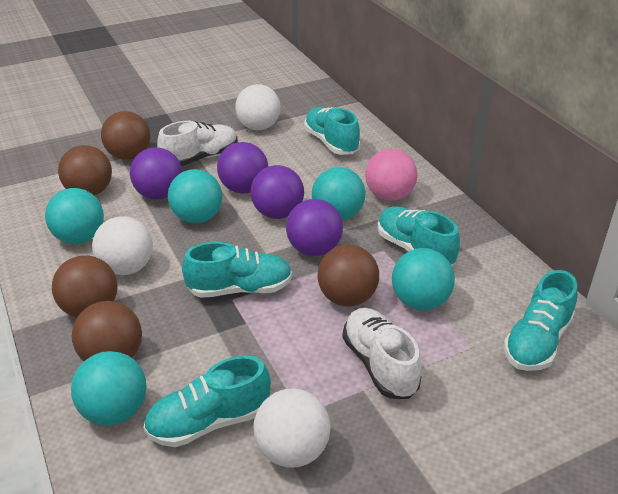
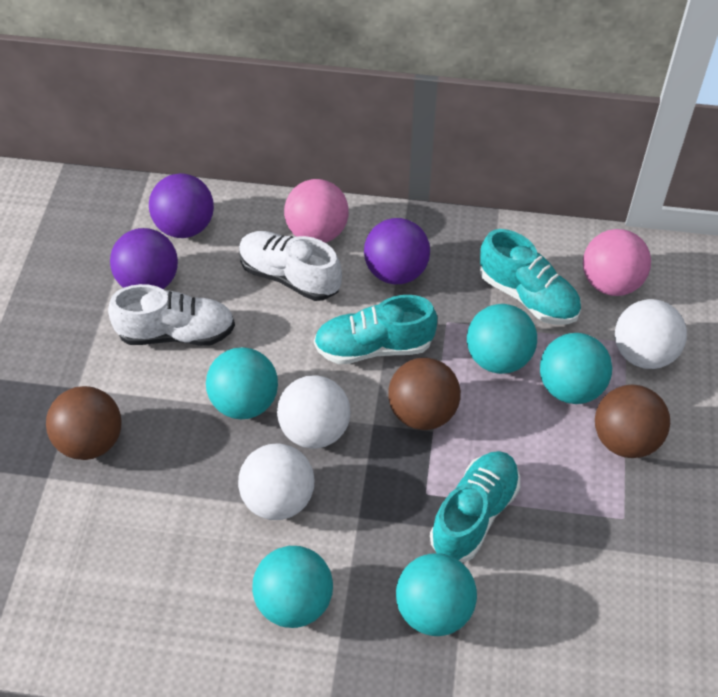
brown ball: 5 -> 3
pink ball: 1 -> 2
purple ball: 4 -> 3
turquoise shoe: 5 -> 3

